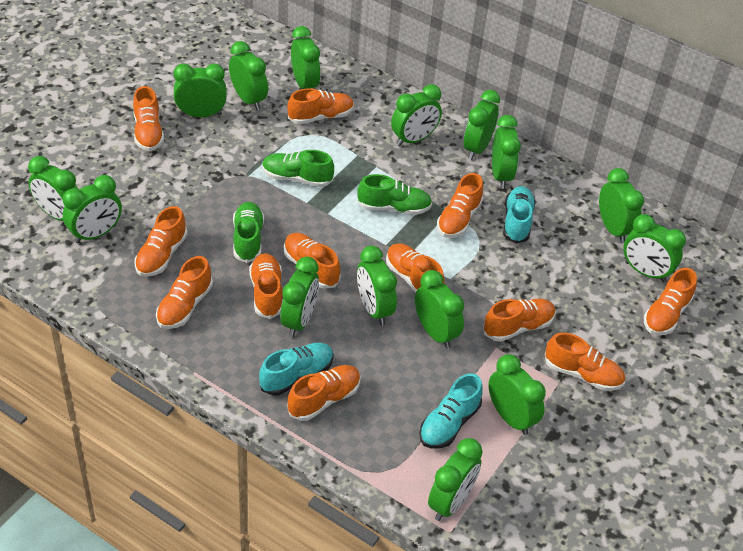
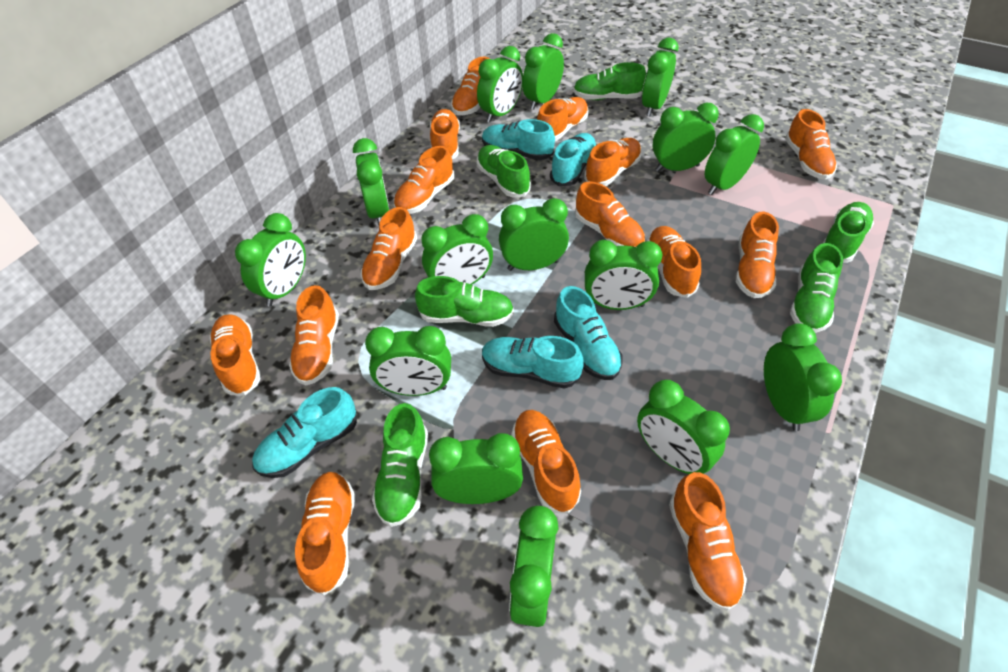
green shoe: 3 -> 6
orange shoe: 12 -> 15
turquoise shoe: 3 -> 5

